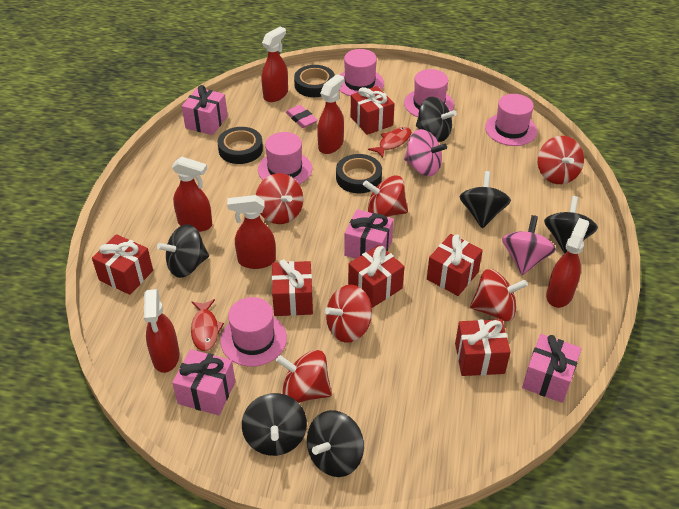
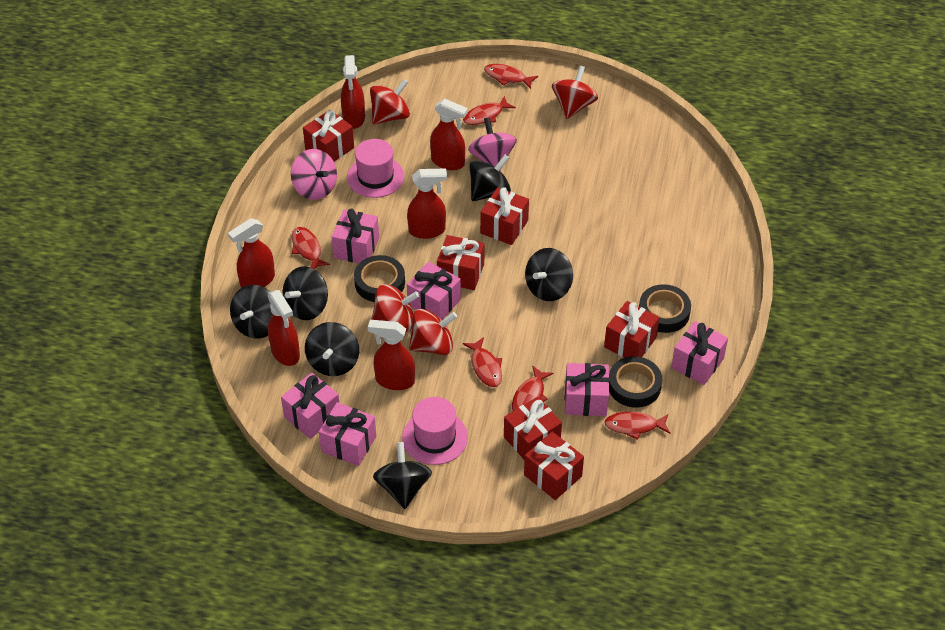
pink eraser: 1 -> 0
pink gift: 4 -> 6
pink hat: 5 -> 2
red fish: 2 -> 6
red spinning top: 6 -> 4

